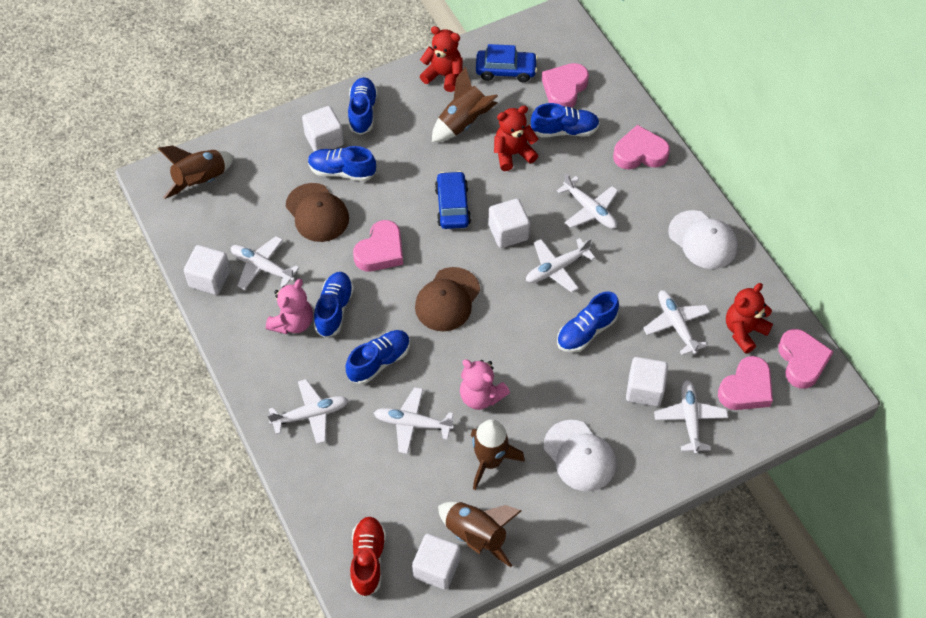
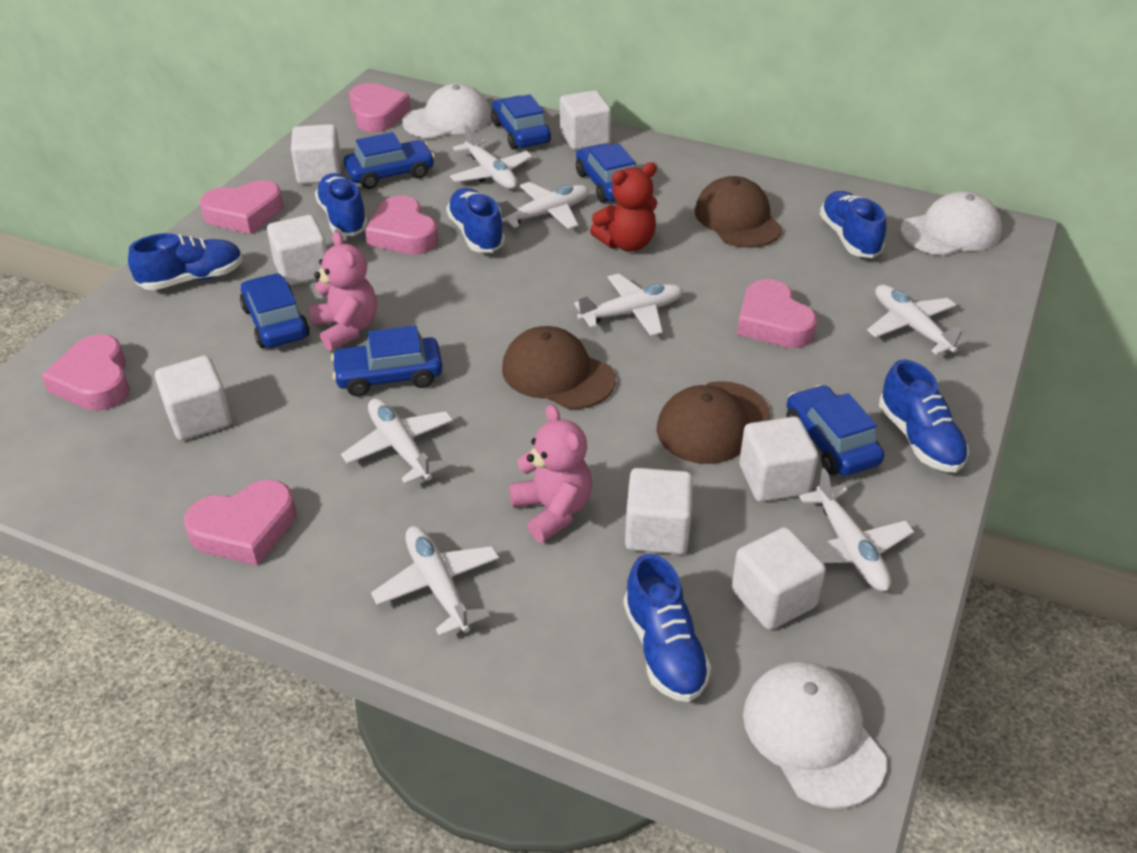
blue car: 2 -> 6
brown cap: 2 -> 3
brown rocket: 4 -> 0
pink heart: 5 -> 6
red shoe: 1 -> 0
red teddy bear: 3 -> 1
white cap: 2 -> 3
white cube: 5 -> 7

